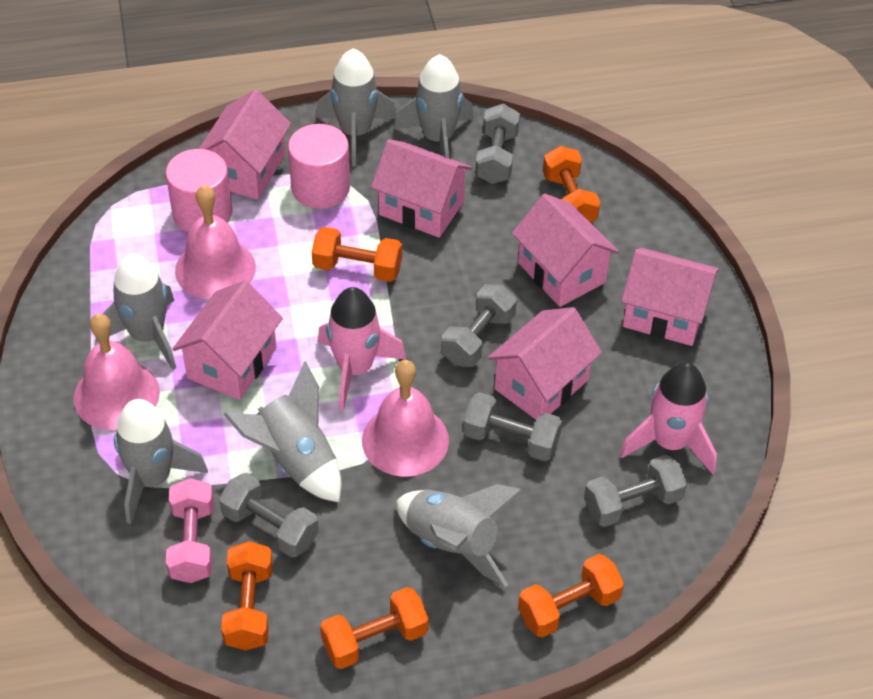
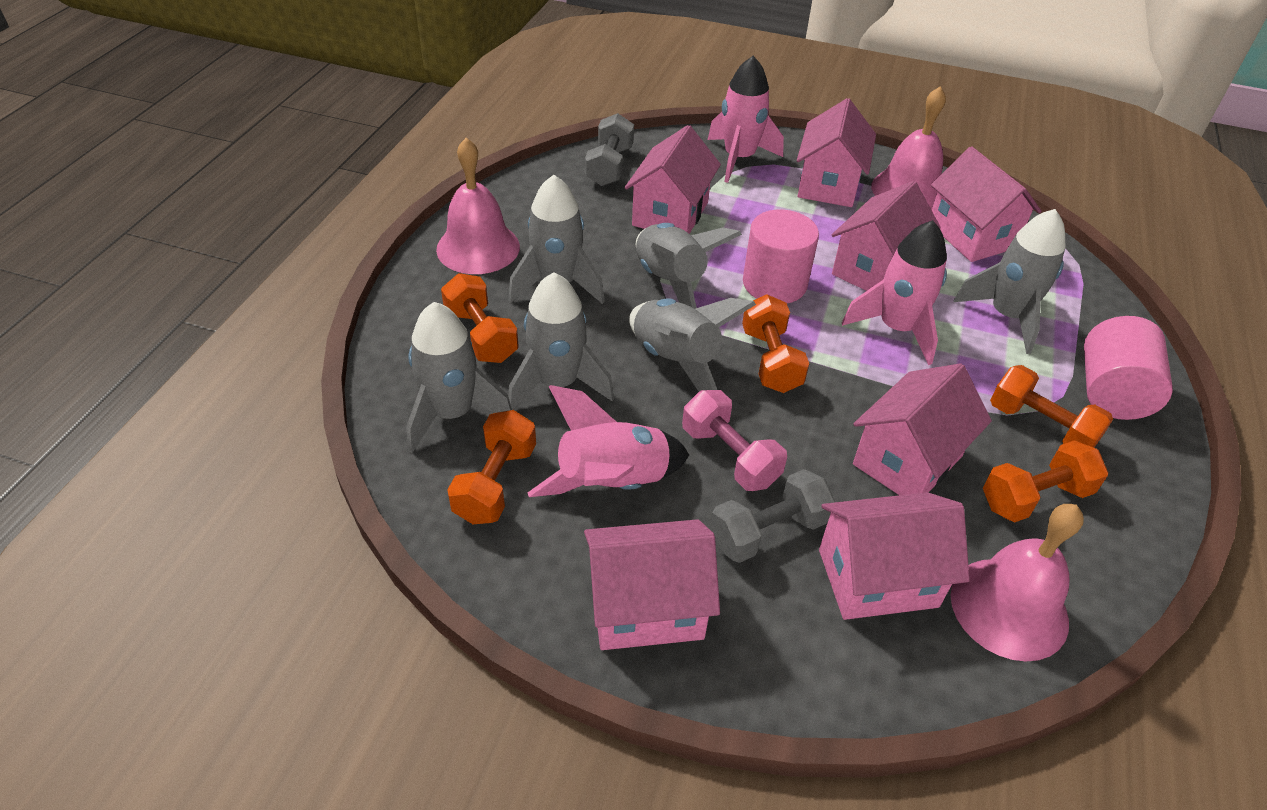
grey dumbbell: 5 -> 2
pink house: 6 -> 7
pink rocket: 2 -> 3

